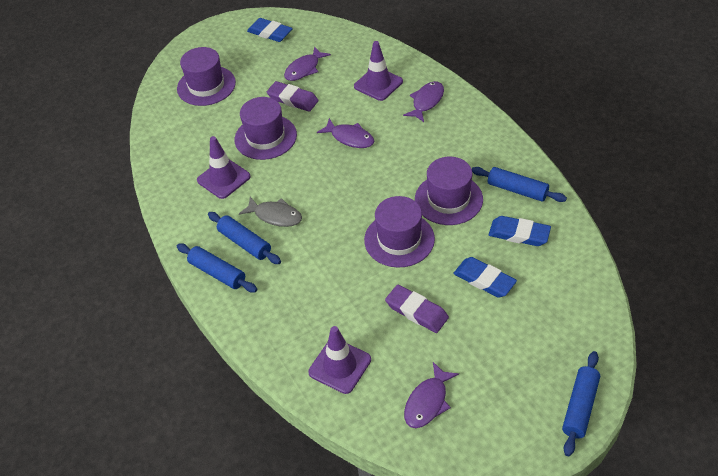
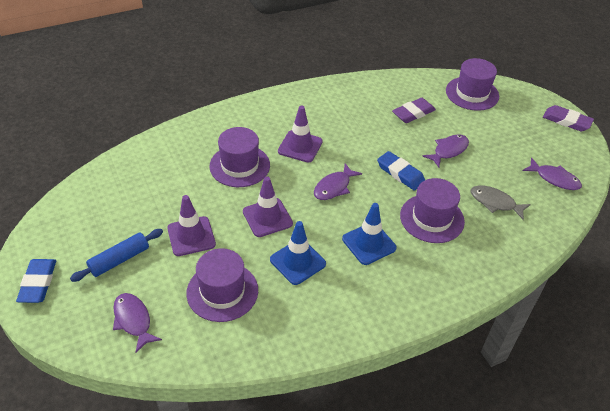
blue eraser: 3 -> 2
blue rolling pin: 4 -> 1
blue traffic cone: 0 -> 2

